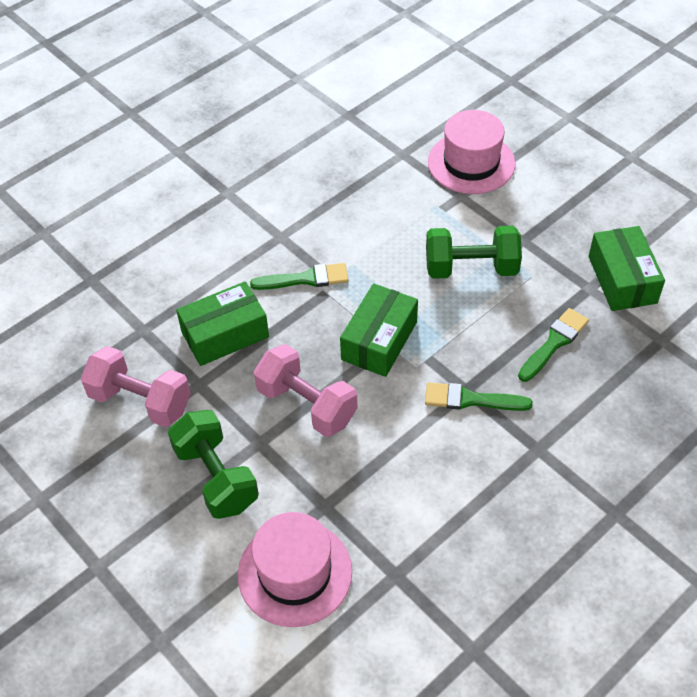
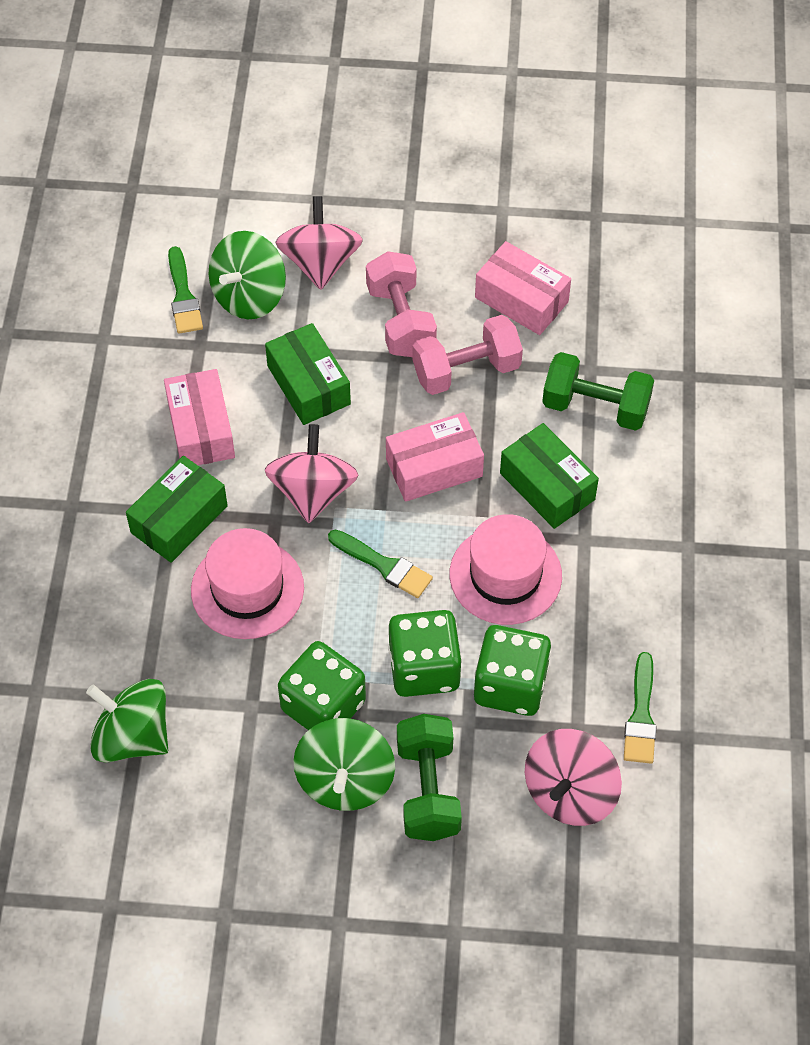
green dice: 0 -> 3
green spinning top: 0 -> 3
pink box: 0 -> 3
pink spinning top: 0 -> 3

